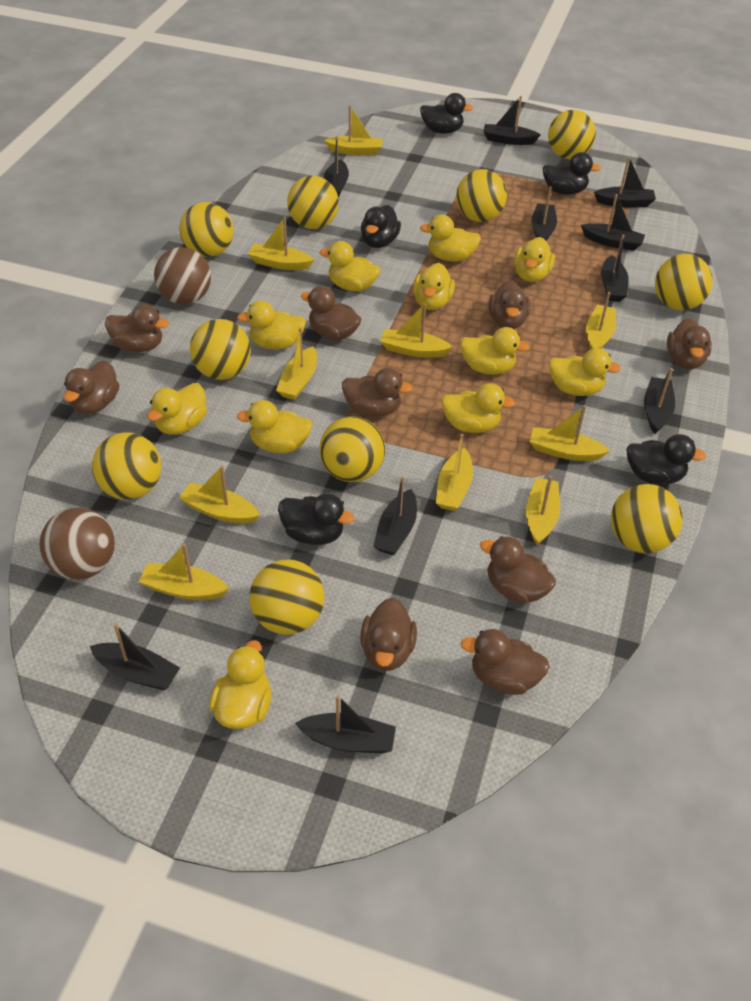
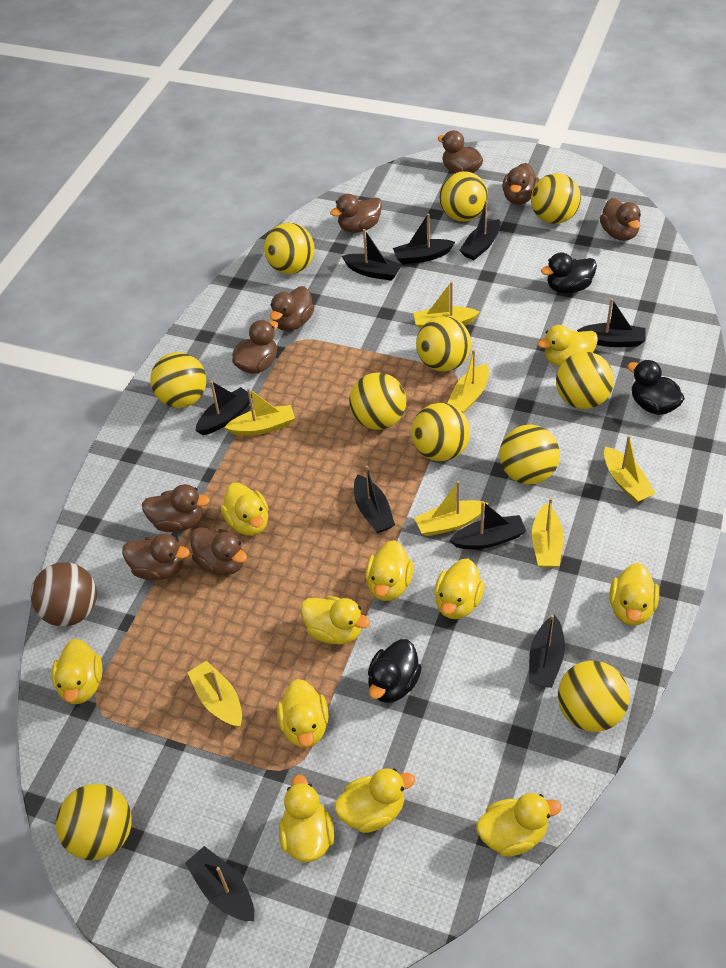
black boat: 10 -> 9
black duck: 5 -> 3
brown ball: 2 -> 1
yellow ball: 10 -> 11
yellow boat: 10 -> 7

